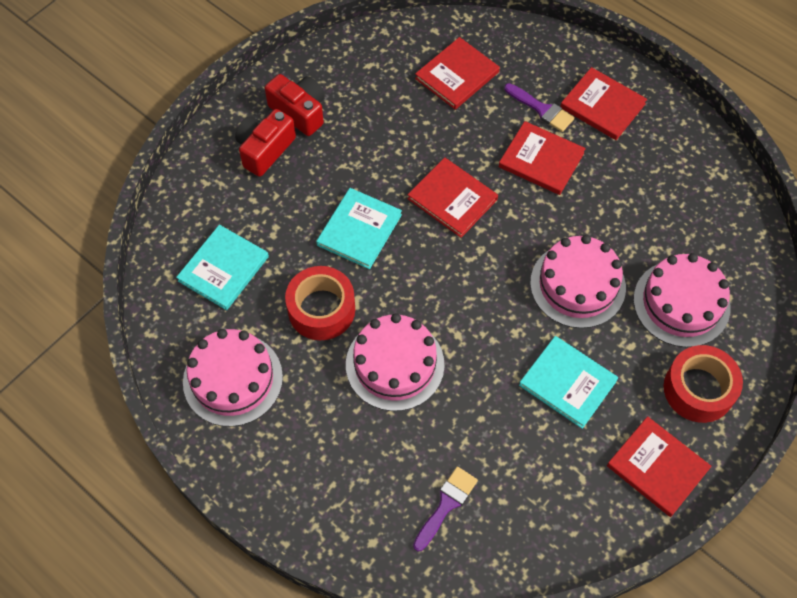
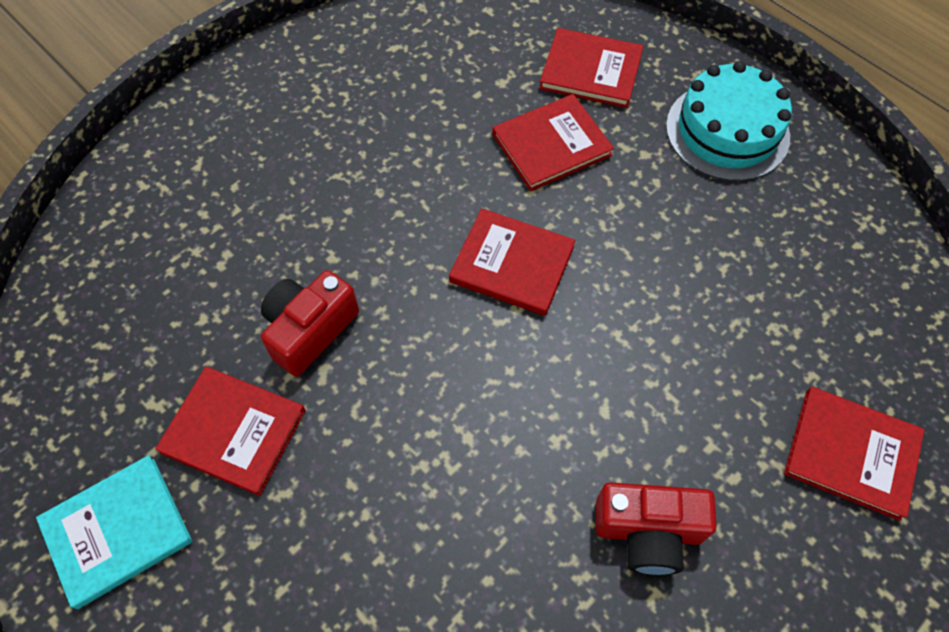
pink cake: 4 -> 0
purple brush: 2 -> 0
red tape: 2 -> 0
turquoise book: 3 -> 1
turquoise cake: 0 -> 1

